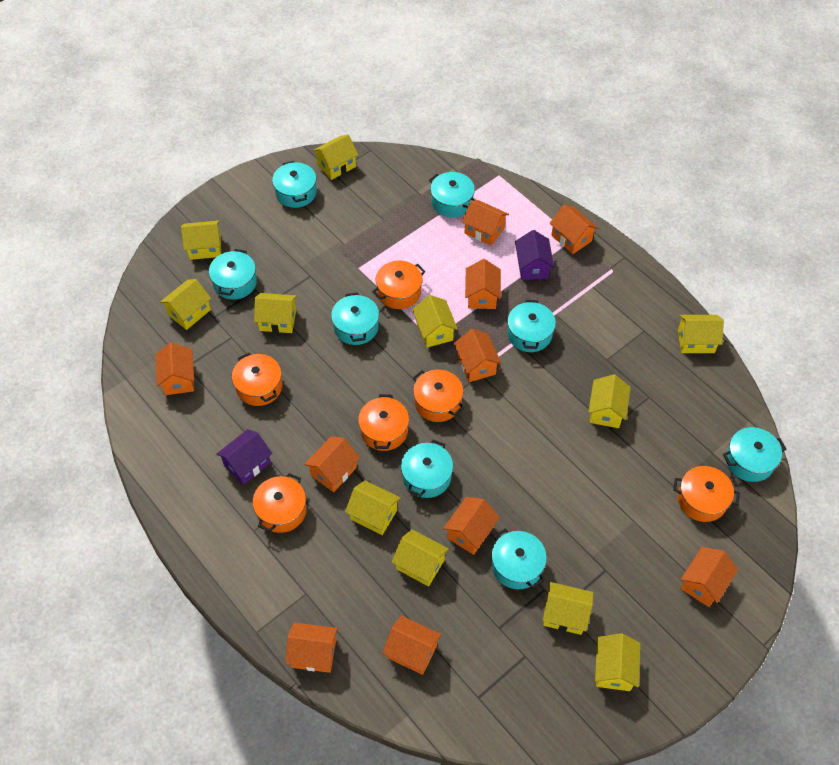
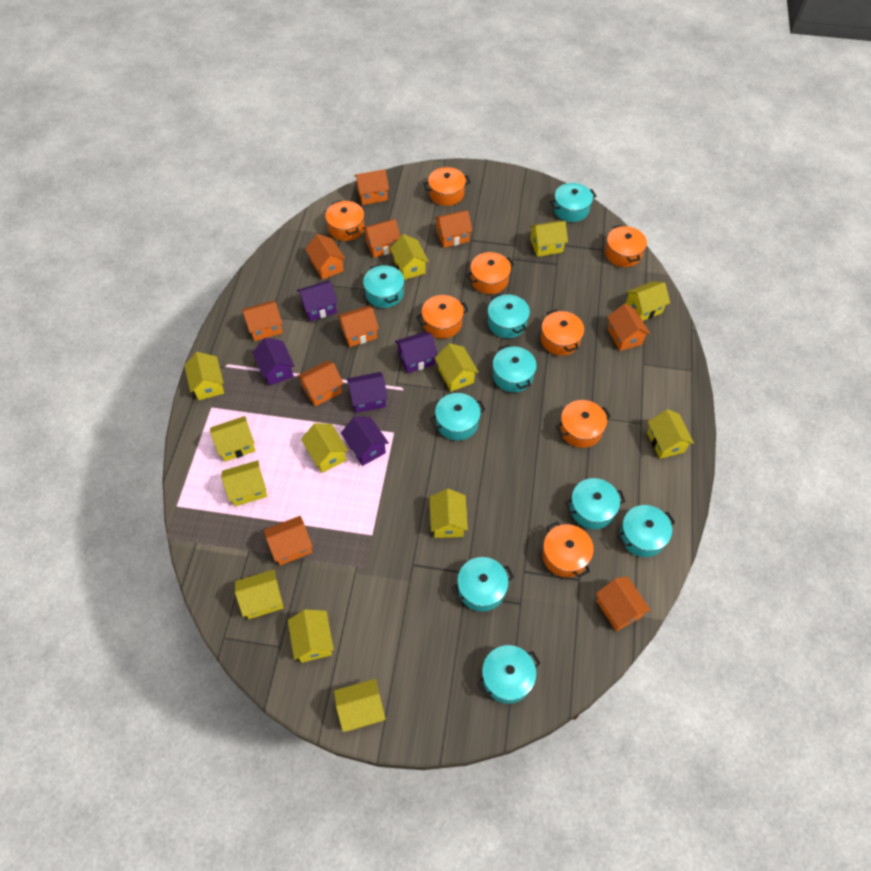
orange pot: 6 -> 8
purple house: 2 -> 5
turquoise pot: 8 -> 9
yellow house: 11 -> 13

